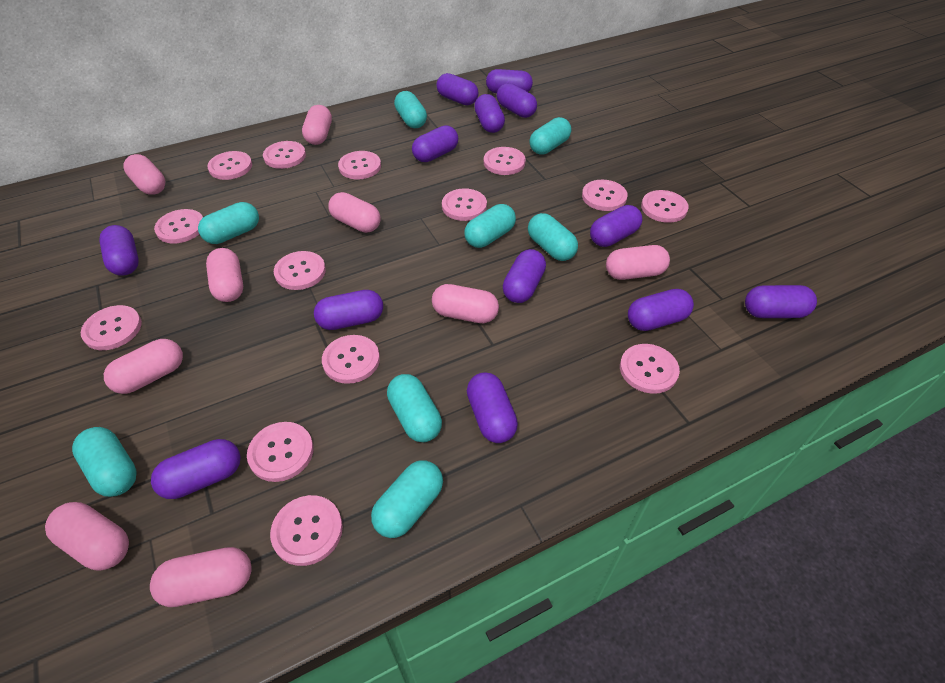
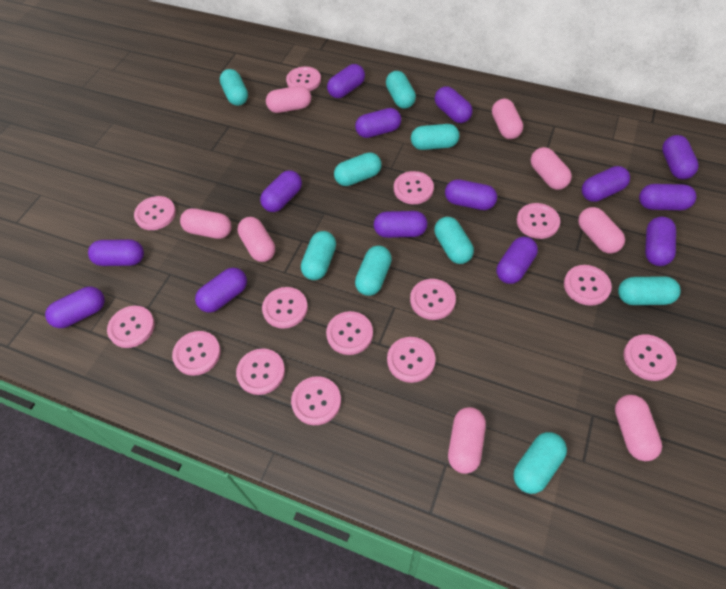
pink capsule: 9 -> 8
purple capsule: 13 -> 14
turquoise capsule: 8 -> 9

